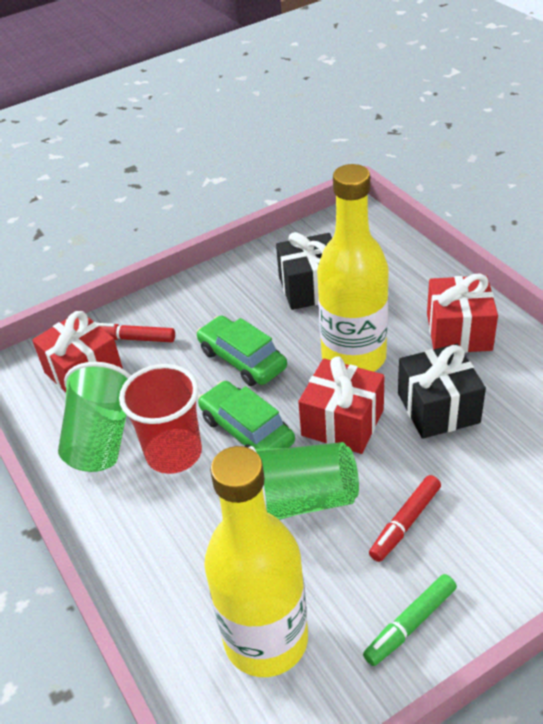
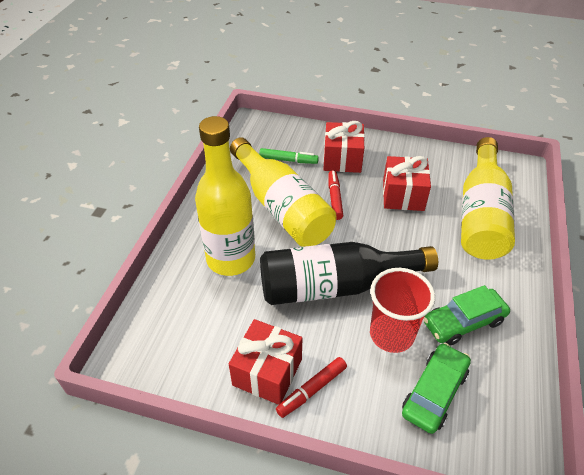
black bottle: 0 -> 1
black gift: 2 -> 0
green cup: 2 -> 0
yellow bottle: 2 -> 3

